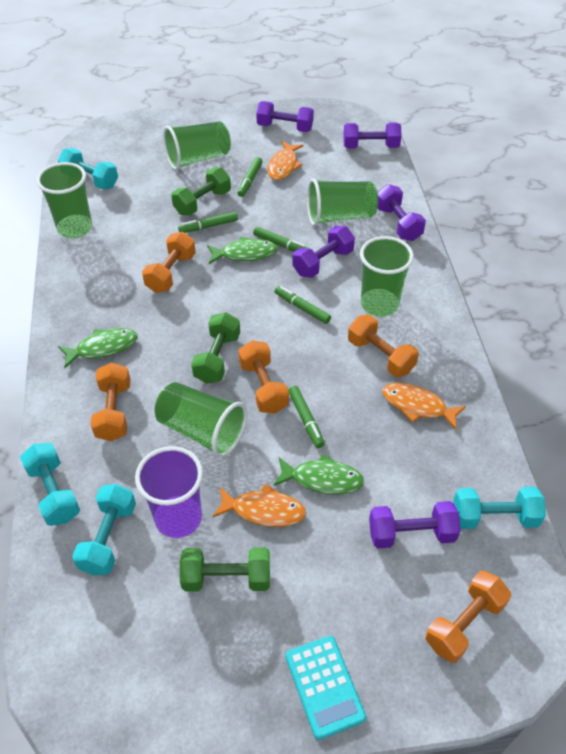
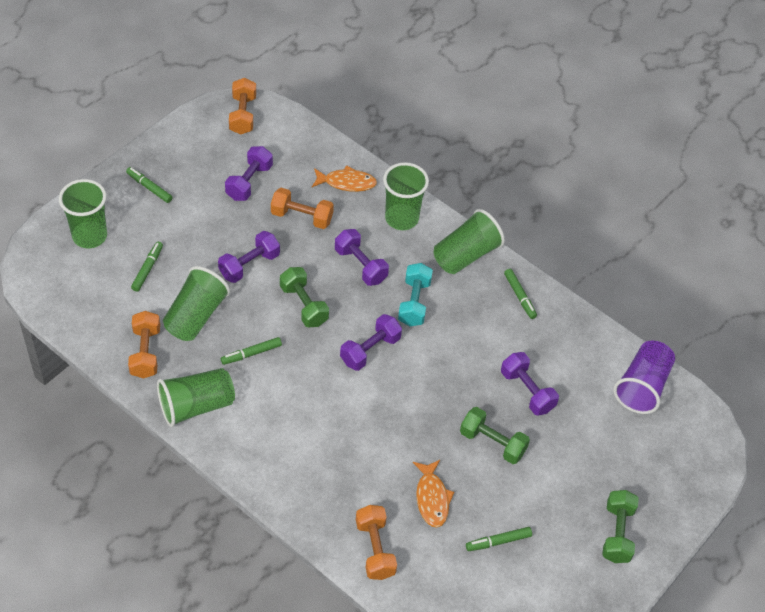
green fish: 3 -> 0
orange dumbbell: 5 -> 4
orange fish: 3 -> 2
turquoise calculator: 1 -> 0
turquoise dumbbell: 4 -> 1

